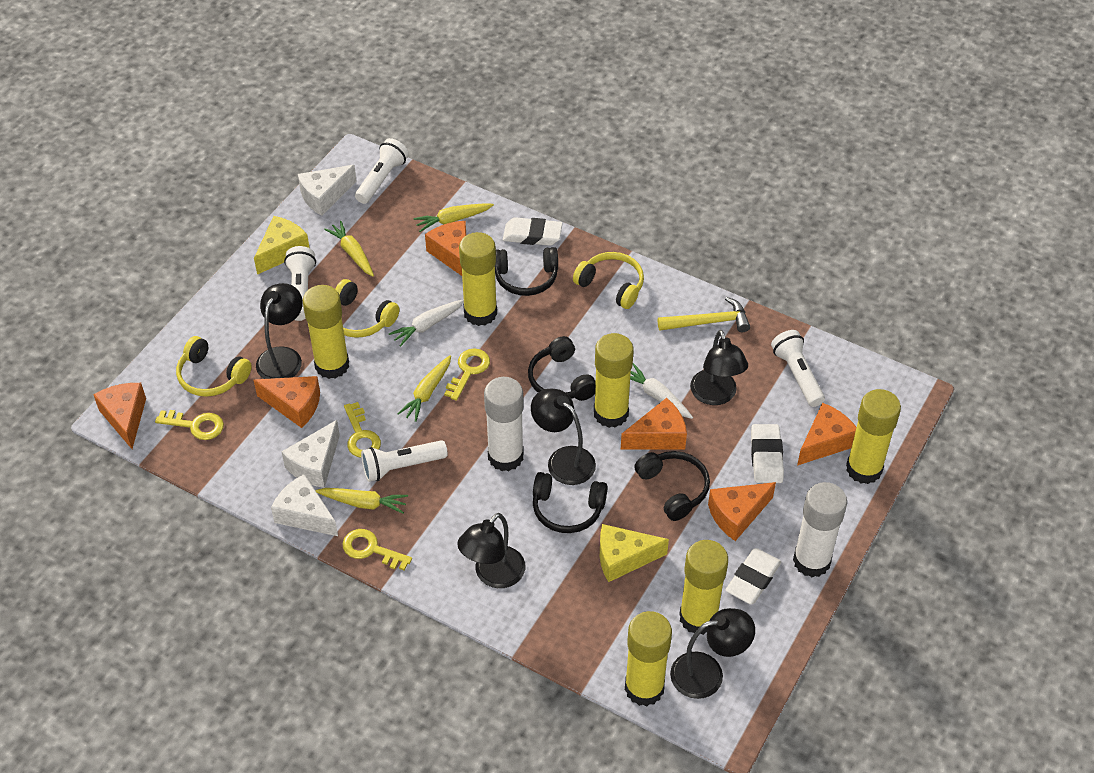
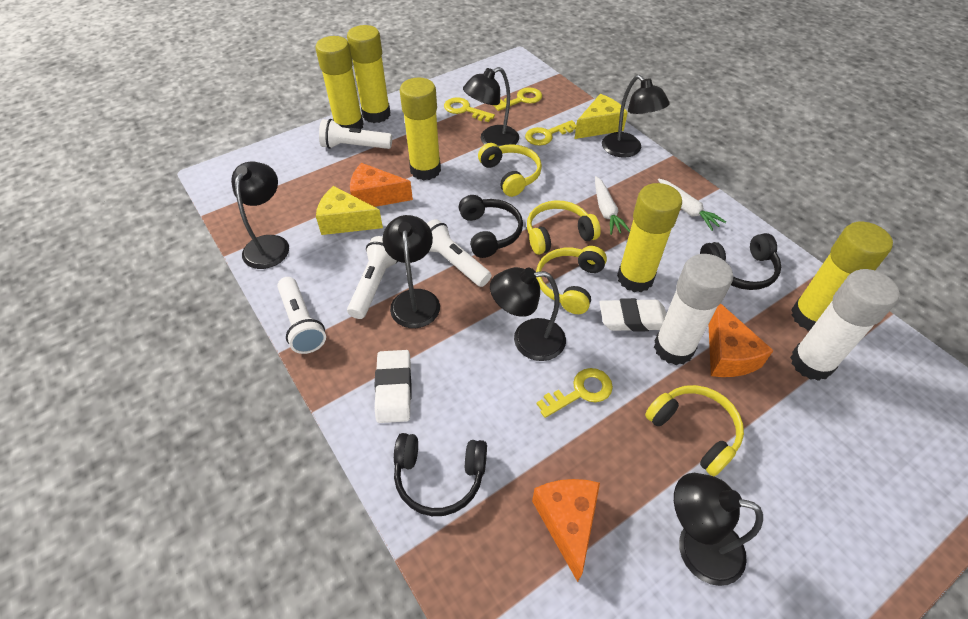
black headphones: 4 -> 3
black lamp: 5 -> 6
orange cheese: 6 -> 3
white cheese: 3 -> 0
white eraser: 3 -> 2
yellow carrot: 4 -> 0
yellow glue stick: 6 -> 5
yellow hammer: 1 -> 0
yellow headphones: 3 -> 4

